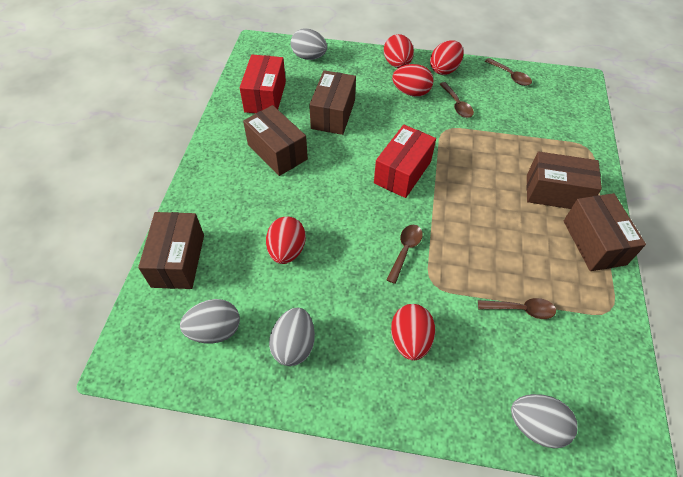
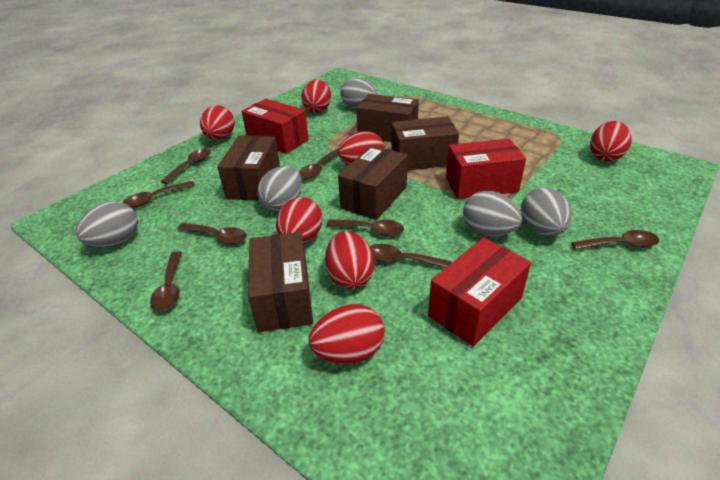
brown spoon: 4 -> 8
grey egg: 4 -> 5
red box: 2 -> 3
red egg: 5 -> 7

